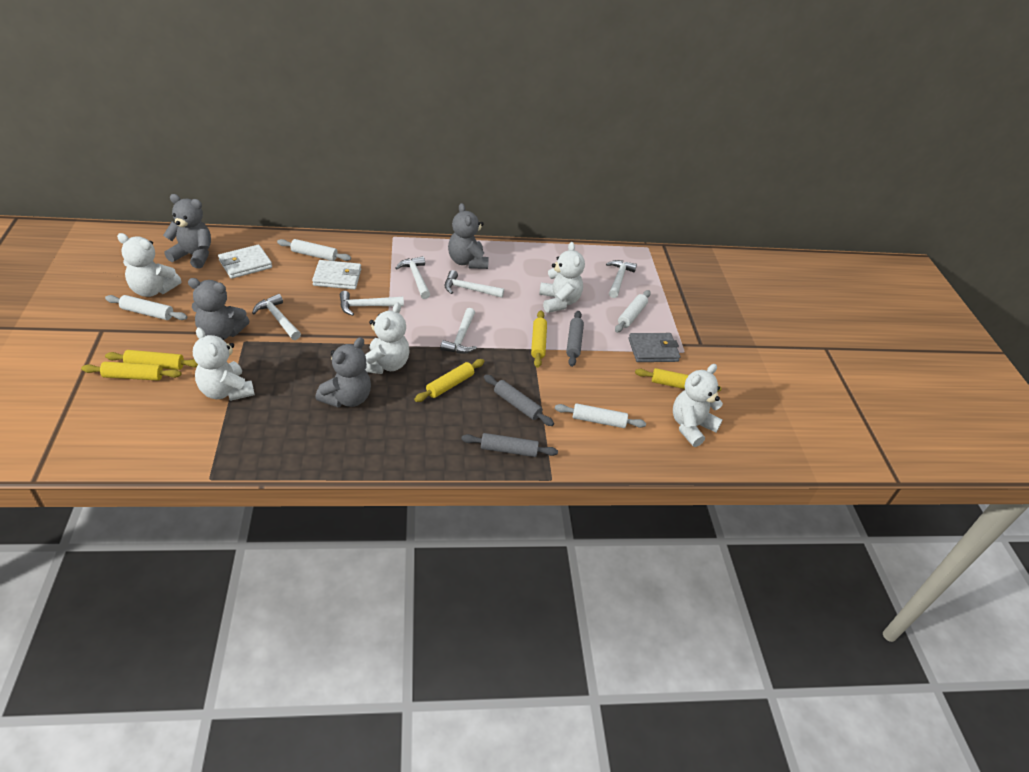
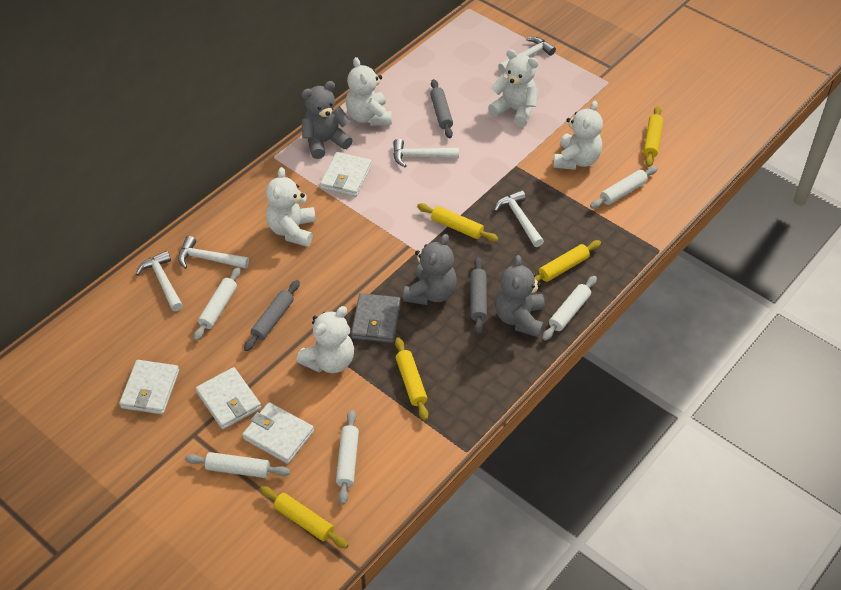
grey teddy bear: 4 -> 3
white hammer: 6 -> 5
white rolling pin: 4 -> 5
white wallet: 2 -> 4

